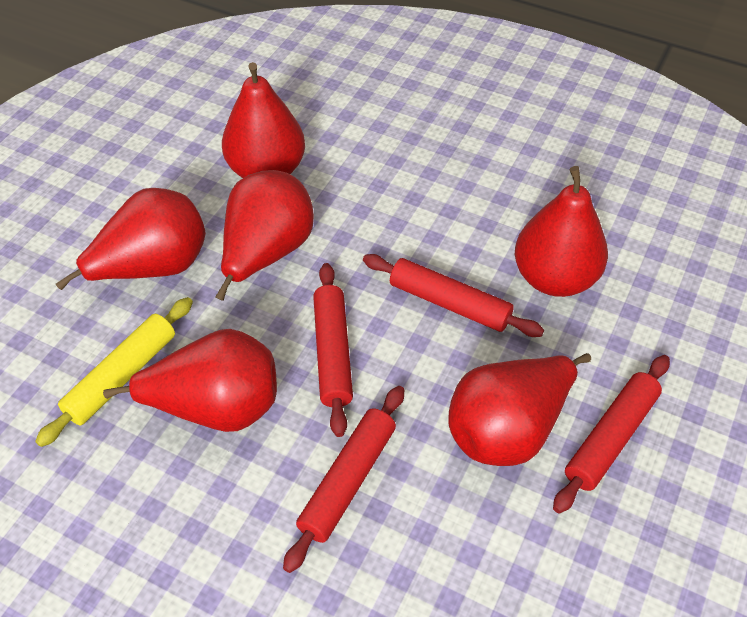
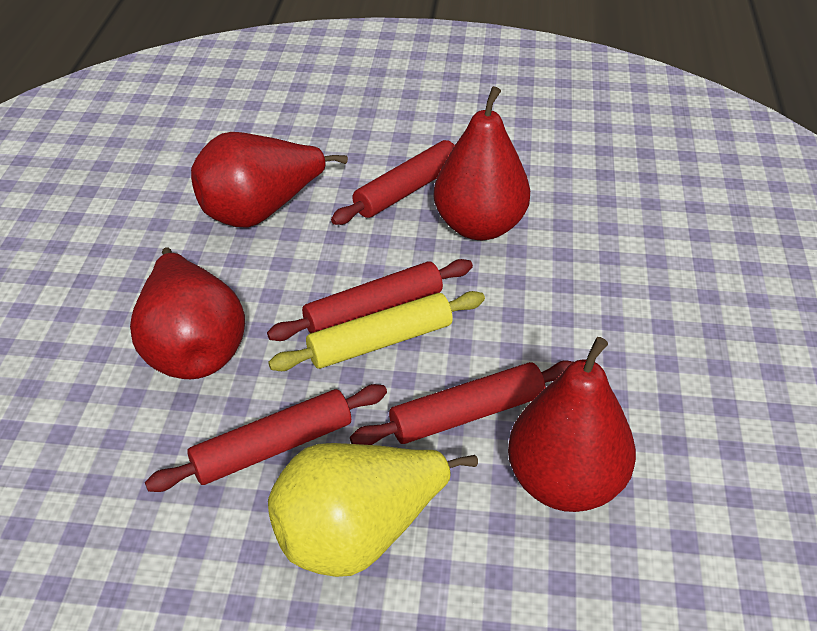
red pear: 6 -> 4
yellow pear: 0 -> 1

